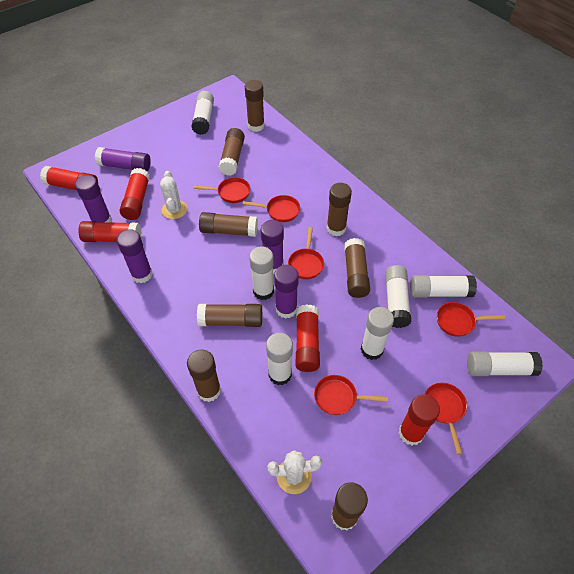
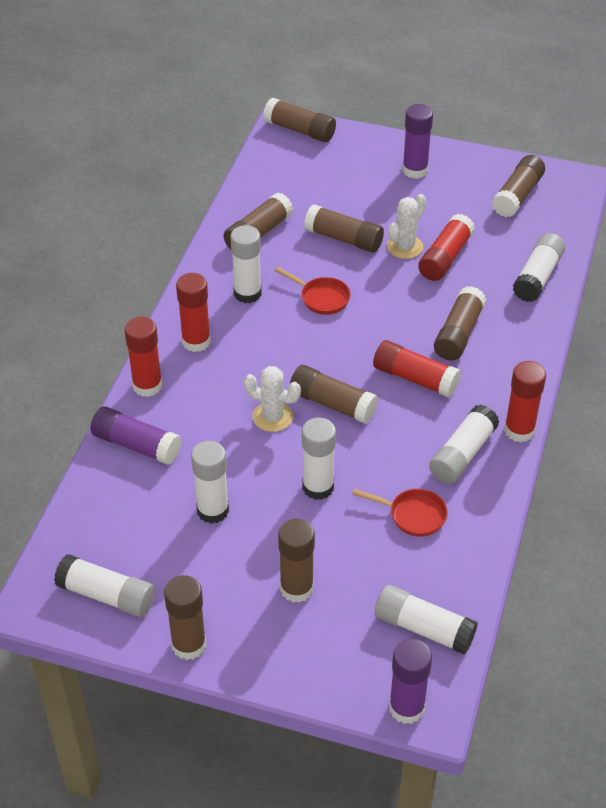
purple glue stick: 5 -> 3
red pan: 6 -> 2

